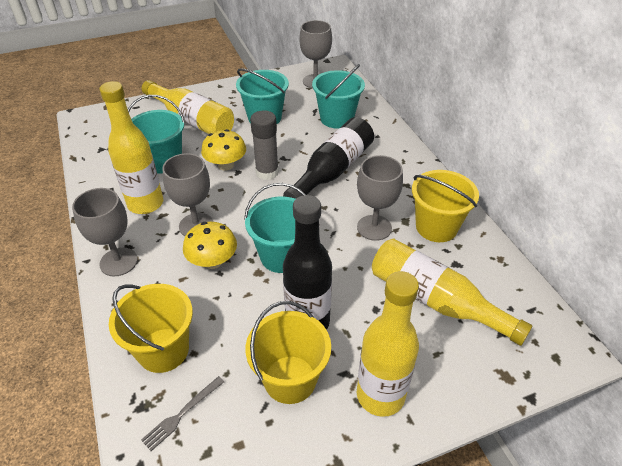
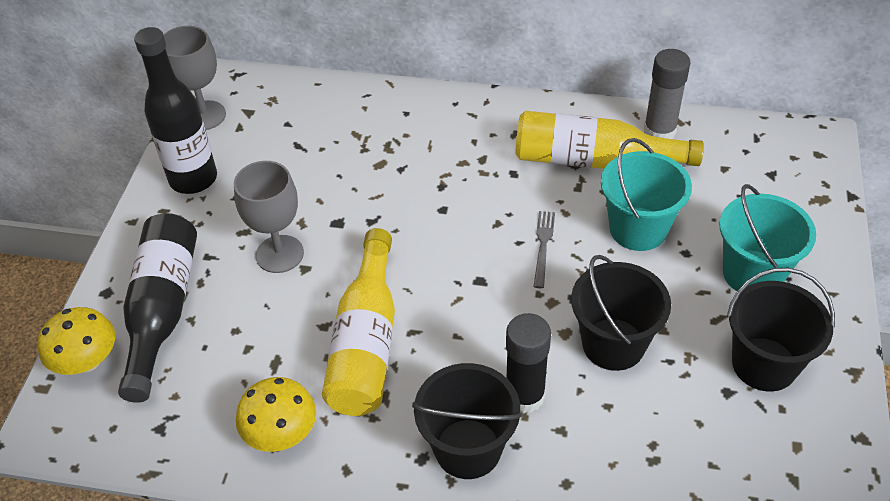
black bucket: 0 -> 3
black glue stick: 0 -> 1
grey goblet: 4 -> 2
turquoise bucket: 4 -> 2
yellow bottle: 4 -> 2
yellow bucket: 3 -> 0

